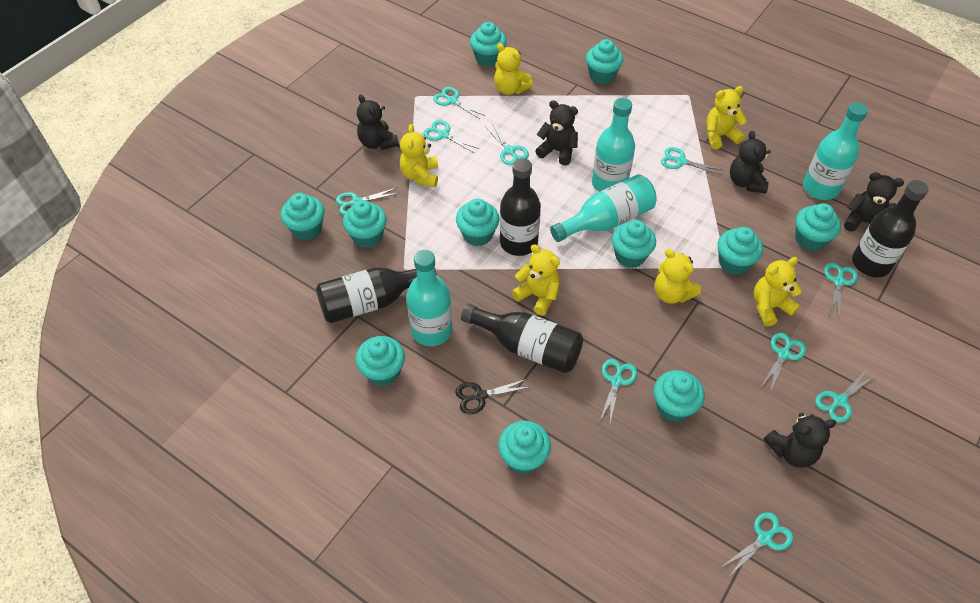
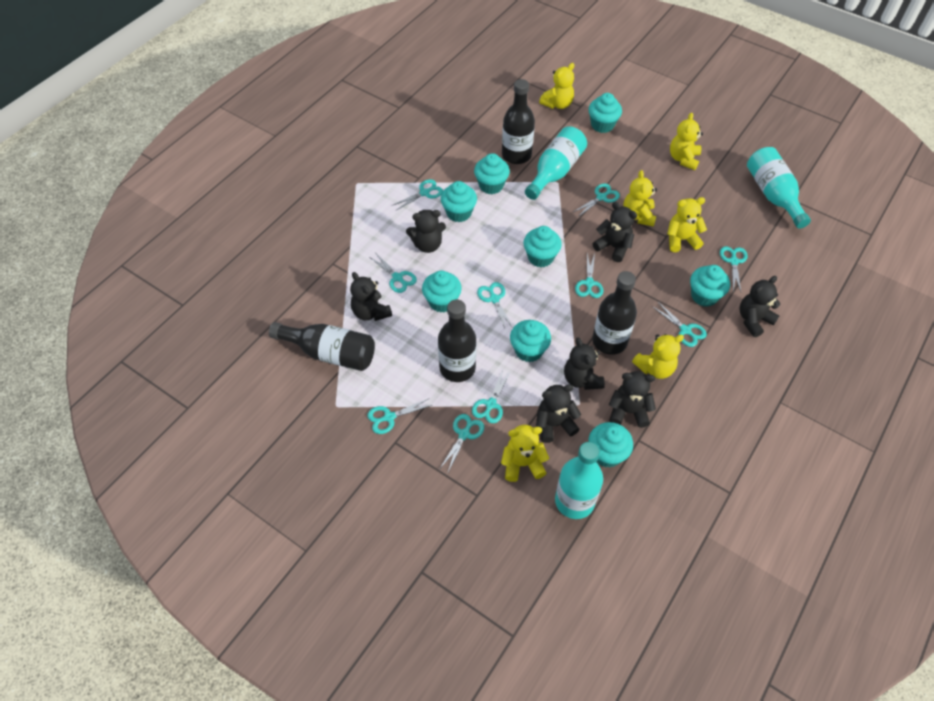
black scissors: 1 -> 0
black teddy bear: 5 -> 7
turquoise bottle: 4 -> 3
turquoise cupcake: 11 -> 8

